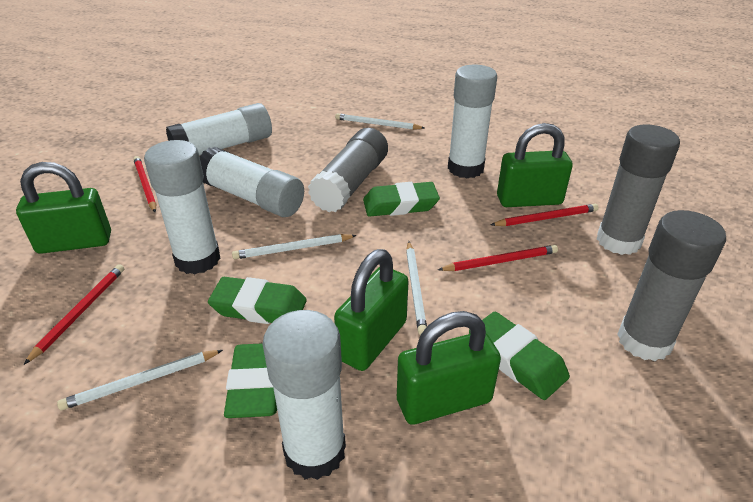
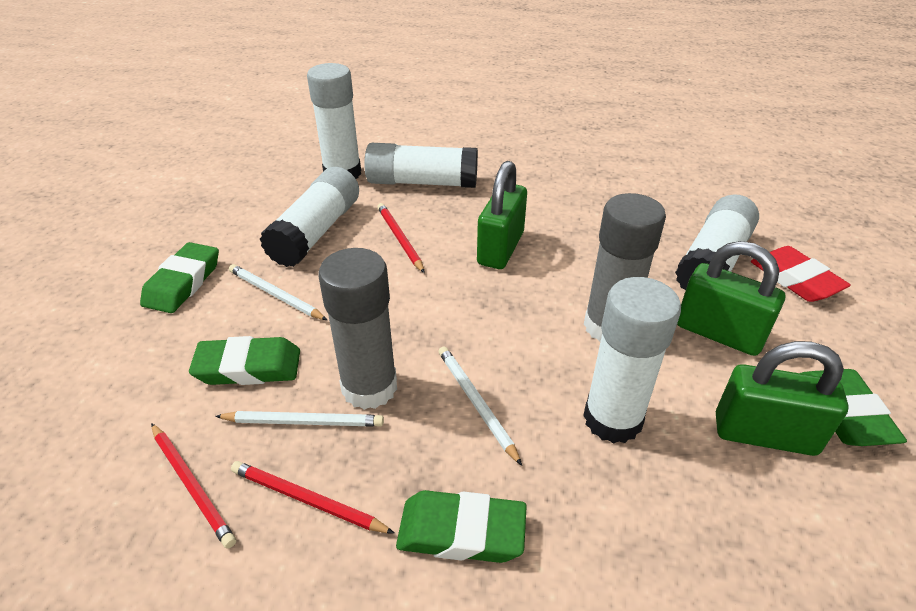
green padlock: 4 -> 3
grey glue stick: 3 -> 2
red eraser: 0 -> 1
red pencil: 4 -> 3
white pencil: 4 -> 3

